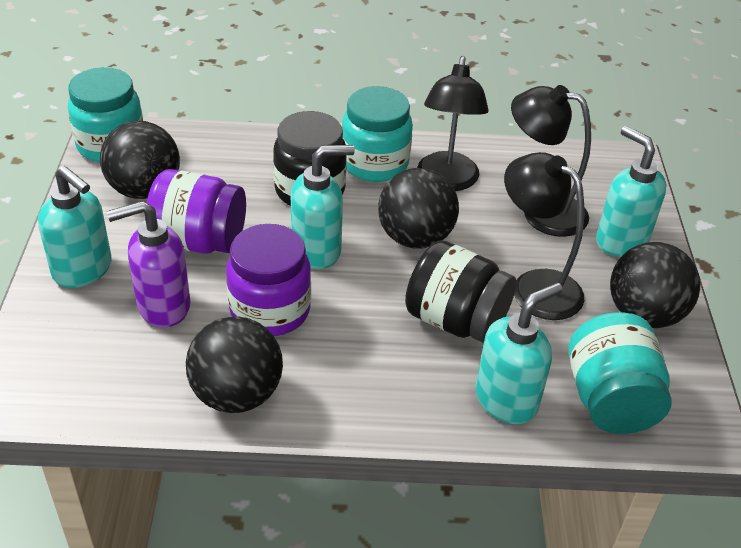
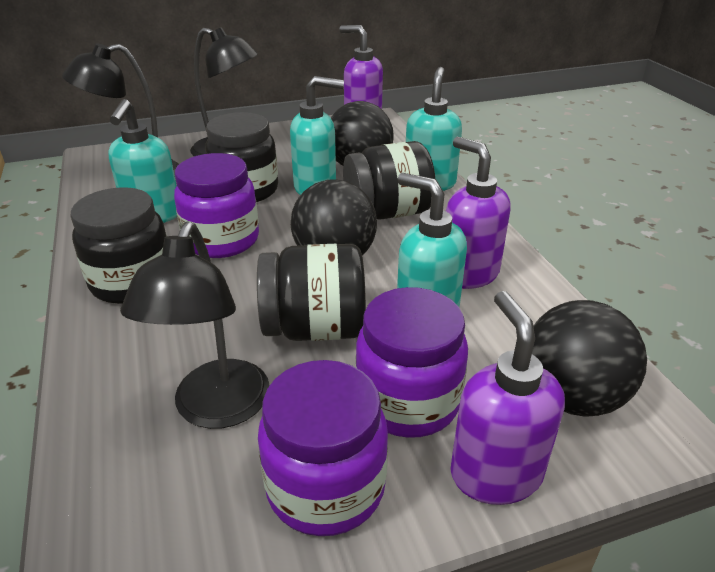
black ball: 4 -> 3
black jar: 2 -> 4
purple jar: 2 -> 3
purple soap dispenser: 1 -> 3
turquoise jar: 3 -> 0

